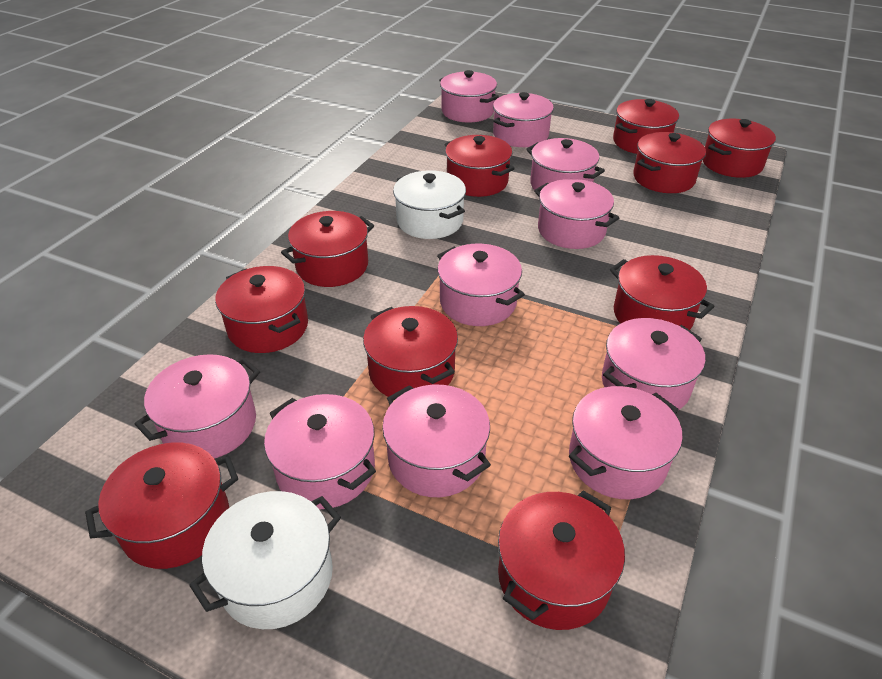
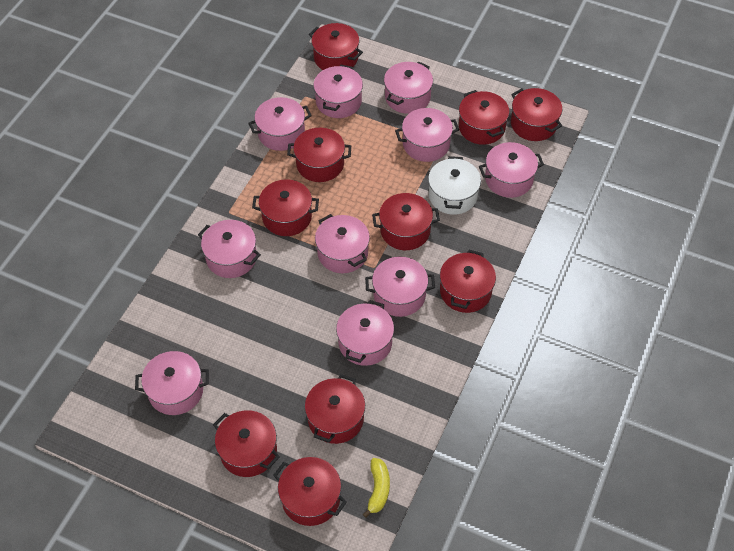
white pot: 2 -> 1
yellow banana: 0 -> 1

